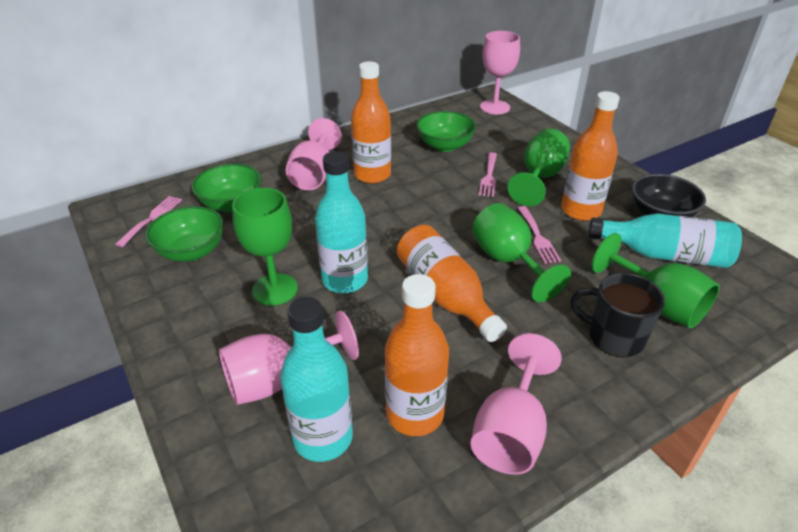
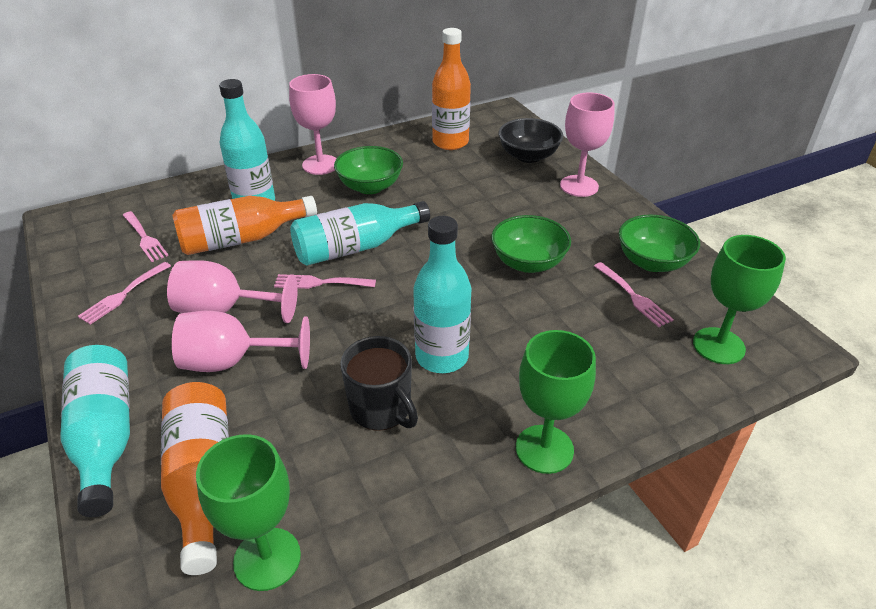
green goblet: 4 -> 3
orange bottle: 4 -> 3
pink fork: 3 -> 4
turquoise bottle: 3 -> 4

